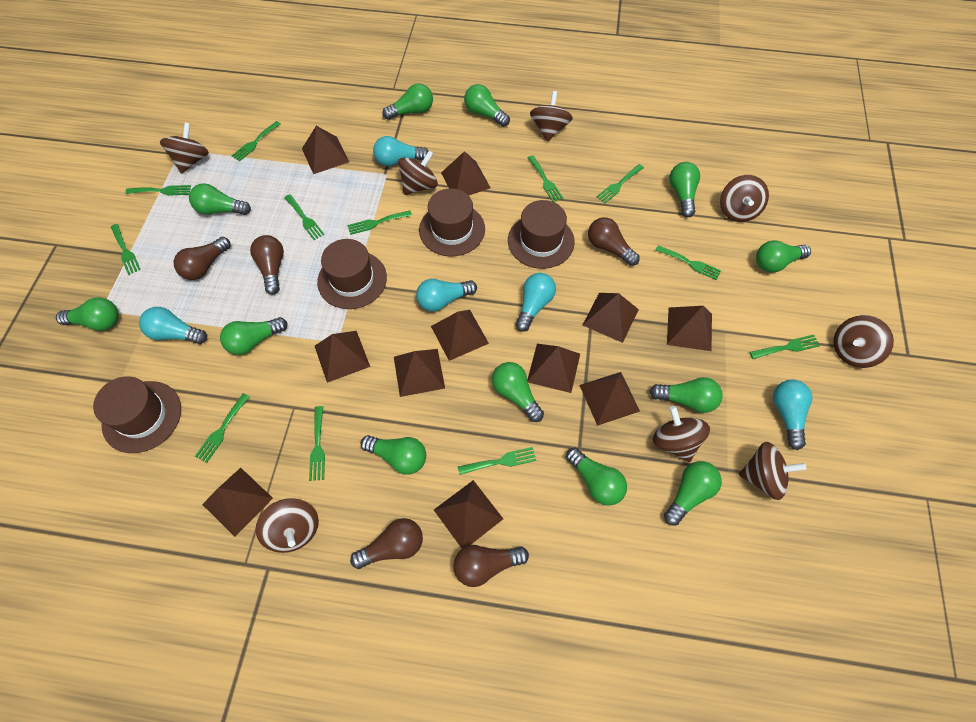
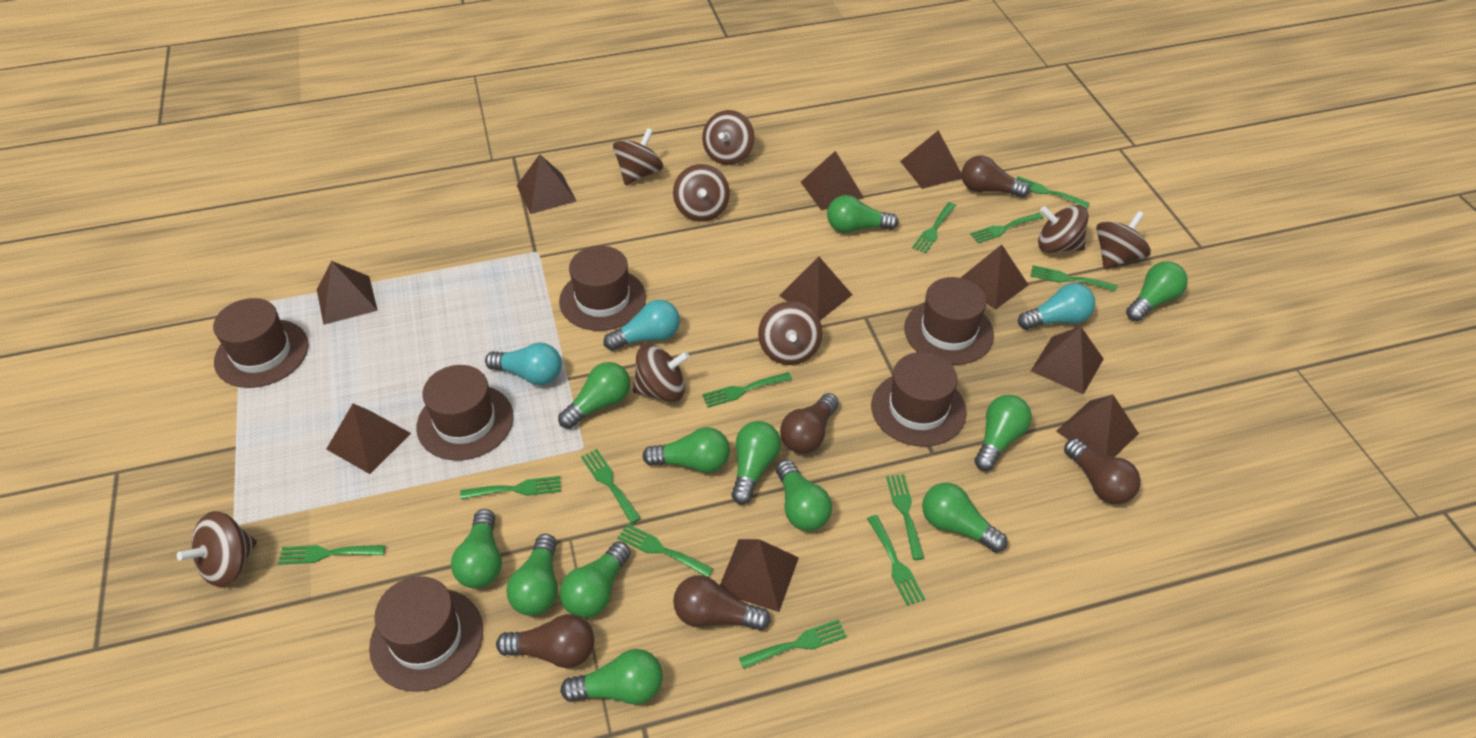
brown hat: 4 -> 6
brown pyramid: 11 -> 10
turquoise light bulb: 5 -> 3

